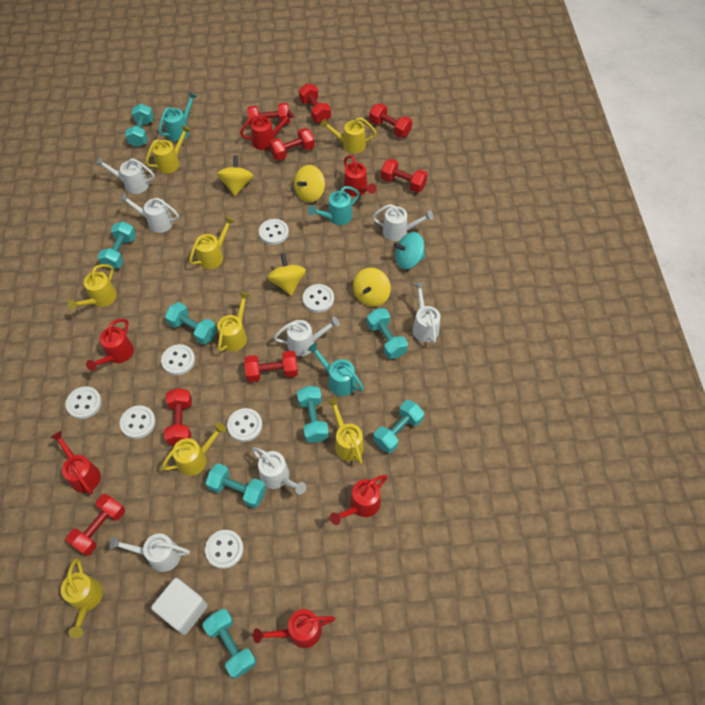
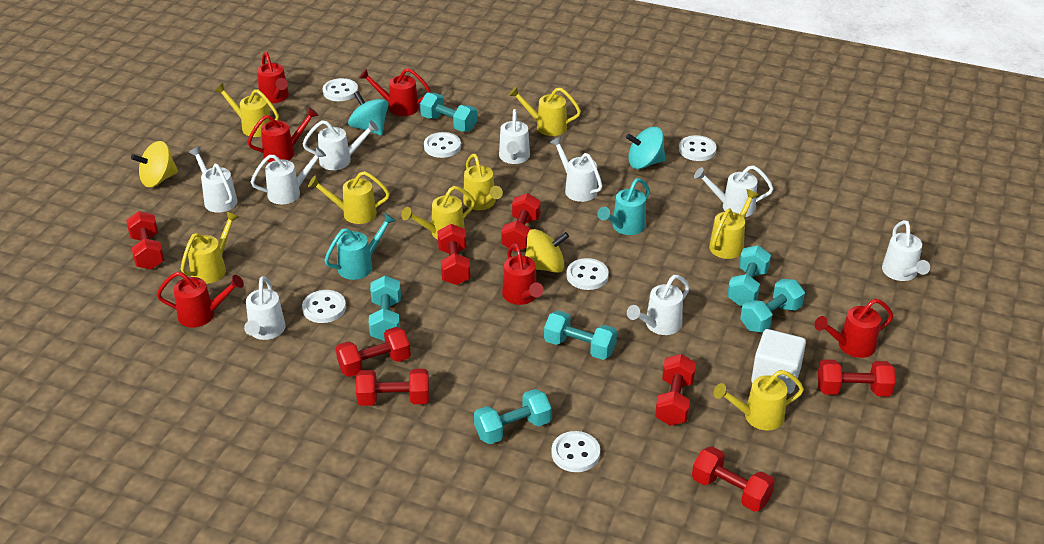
turquoise dumbbell: 8 -> 6
turquoise spinning top: 1 -> 2
turquoise watering can: 3 -> 2
white button: 7 -> 6
white watering can: 7 -> 9
yellow spinning top: 4 -> 2

